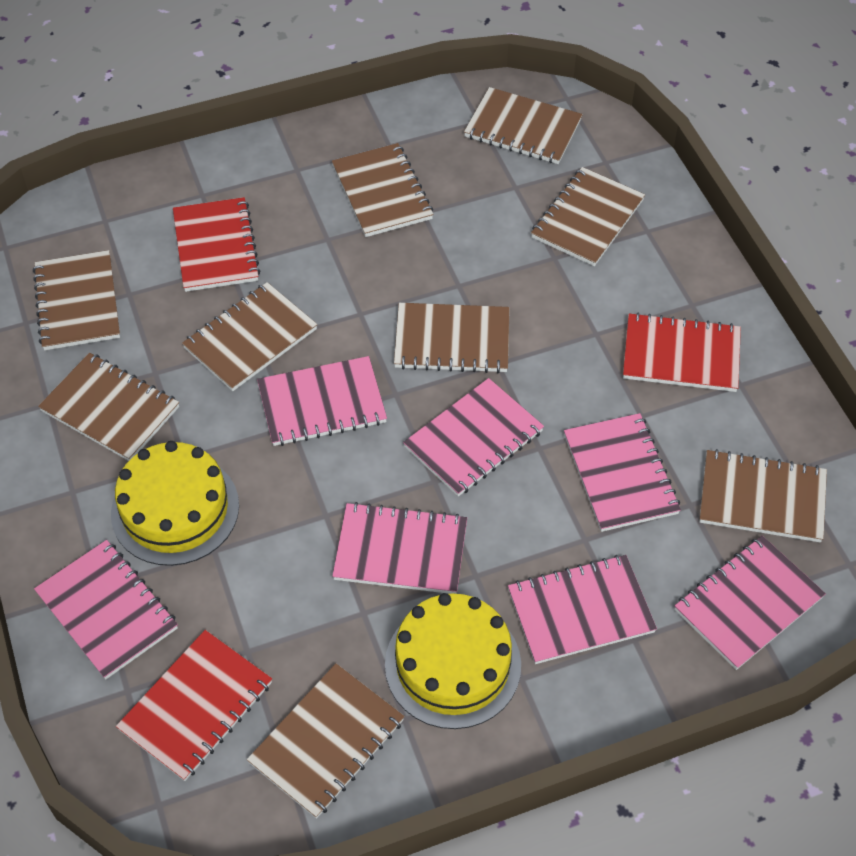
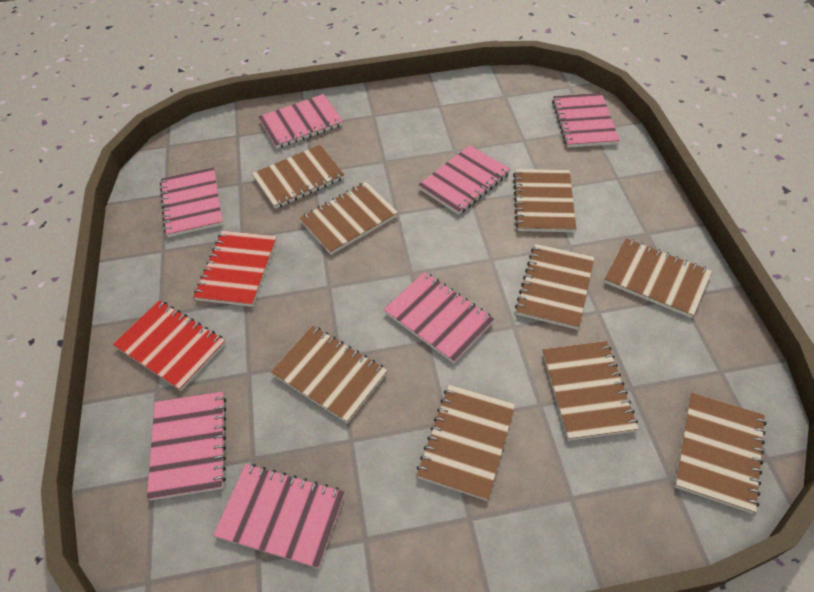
red notebook: 3 -> 2
yellow cake: 2 -> 0

